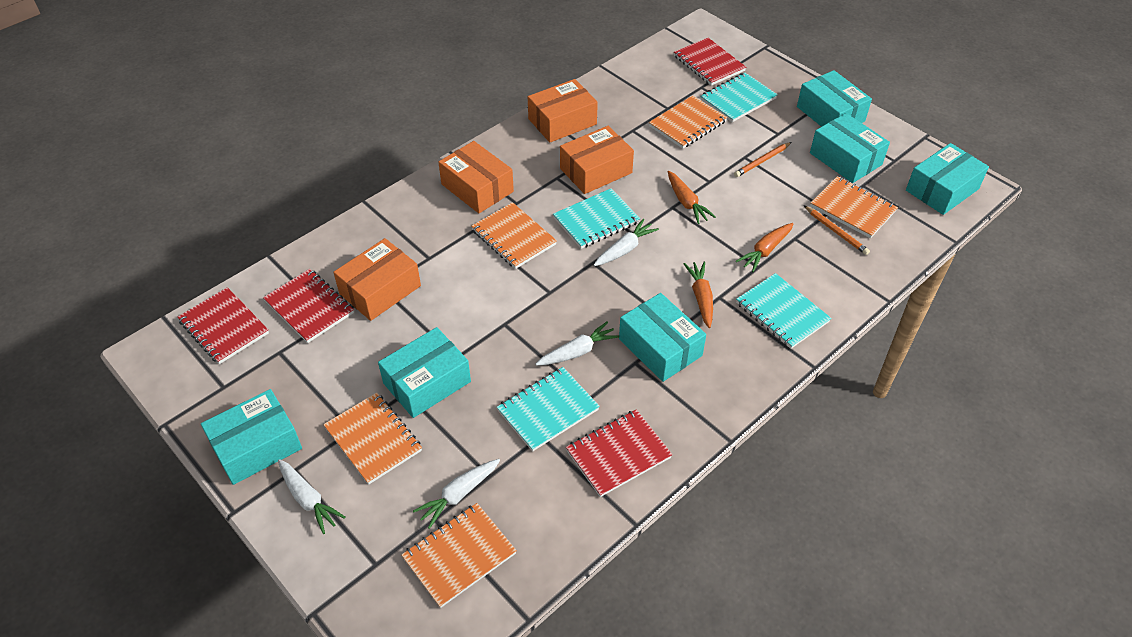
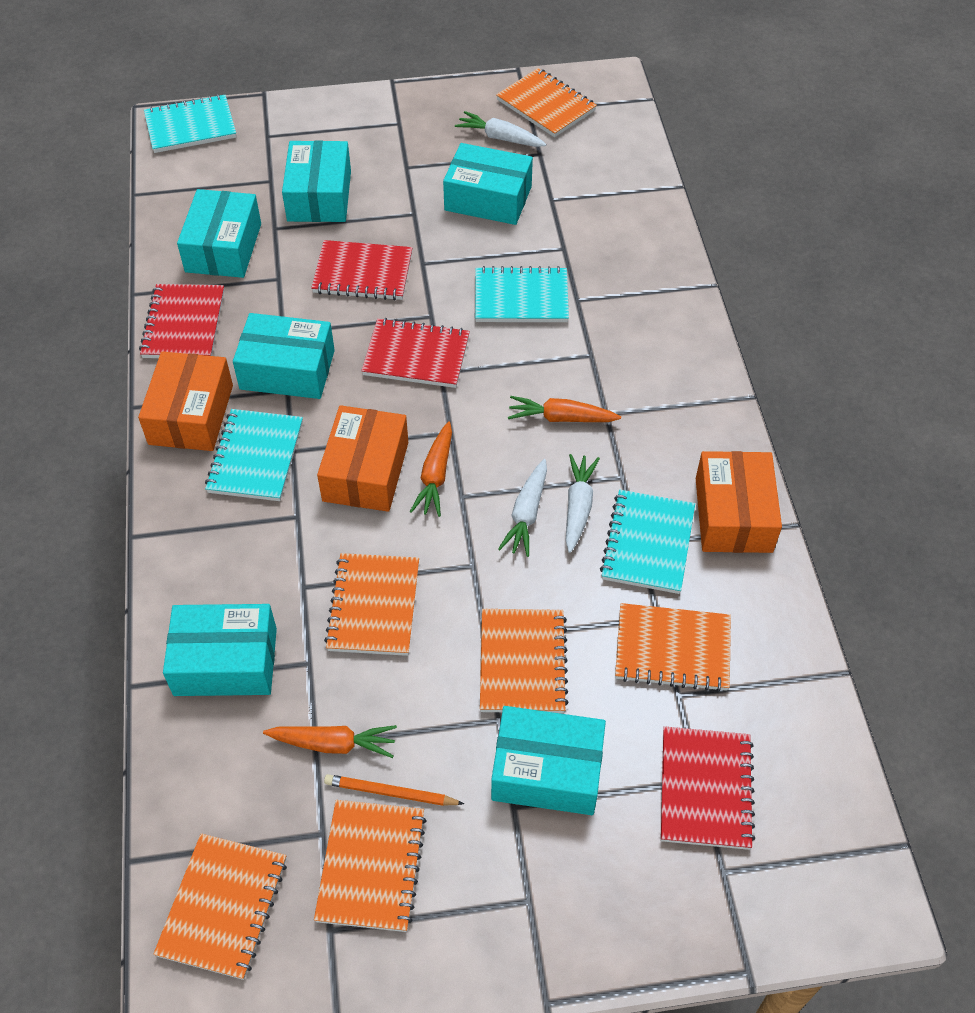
orange box: 4 -> 3
orange notebook: 5 -> 6
orange pencil: 2 -> 1
white carrot: 4 -> 3

